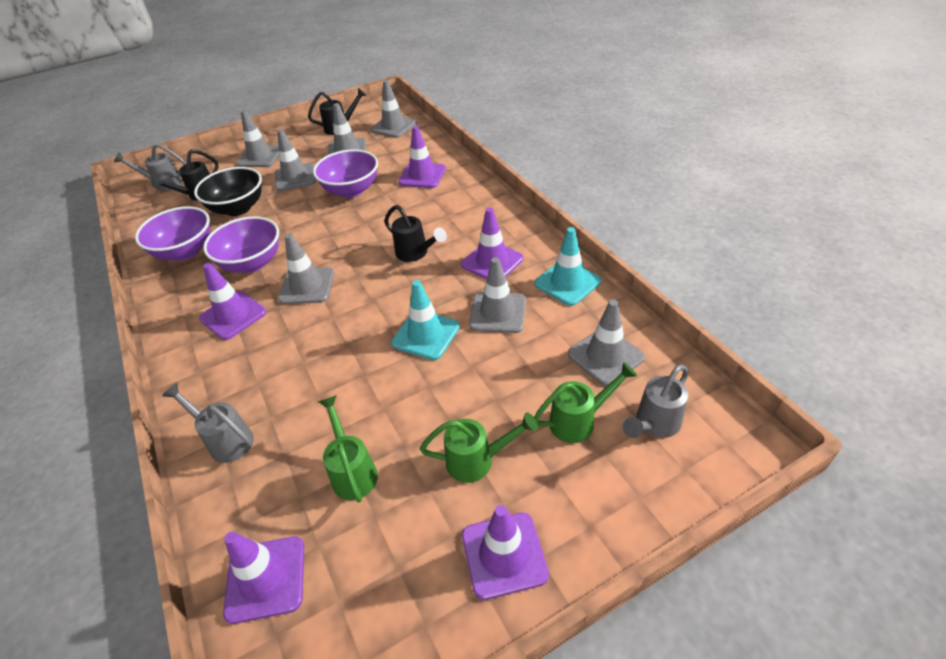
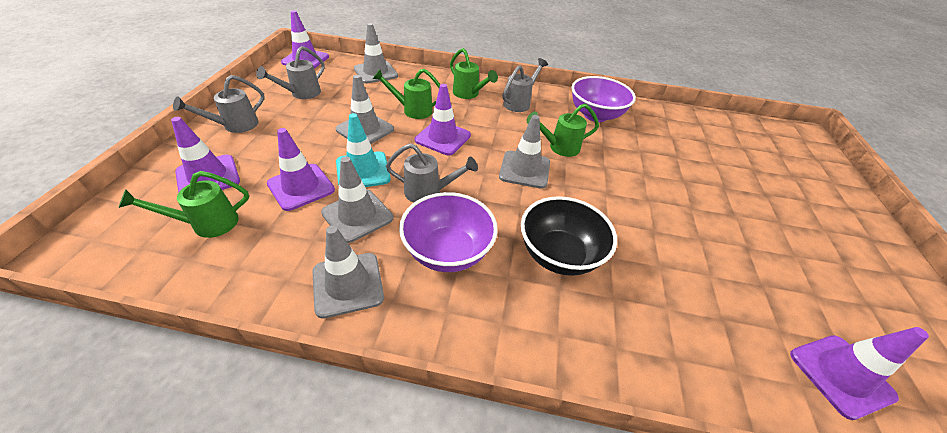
black watering can: 3 -> 0
green watering can: 3 -> 4
grey traffic cone: 7 -> 5
grey watering can: 3 -> 4
purple bowl: 3 -> 2
turquoise traffic cone: 2 -> 1

